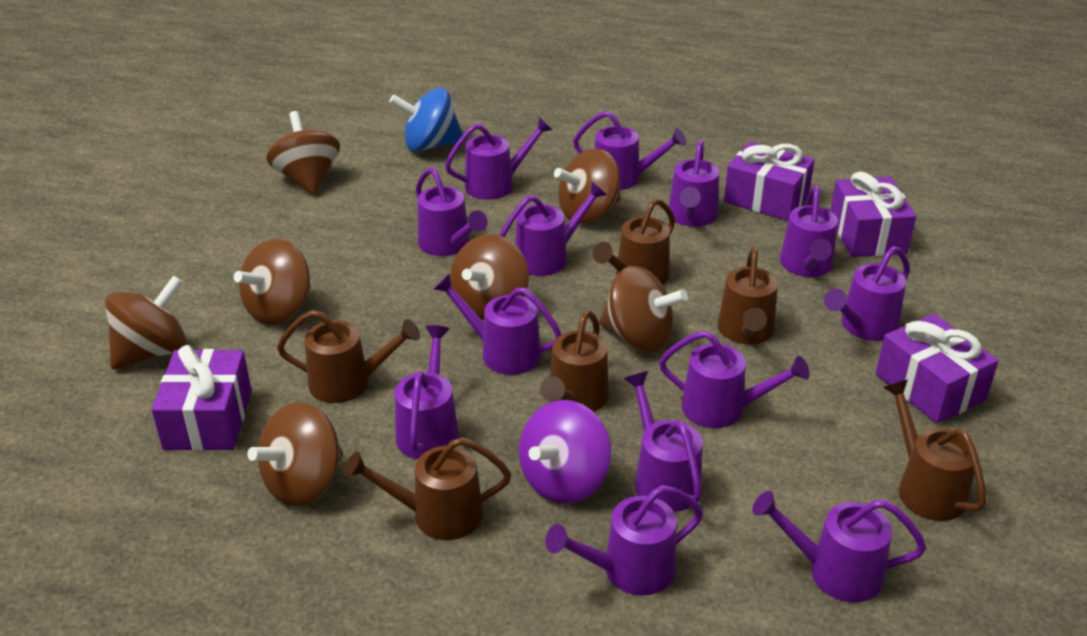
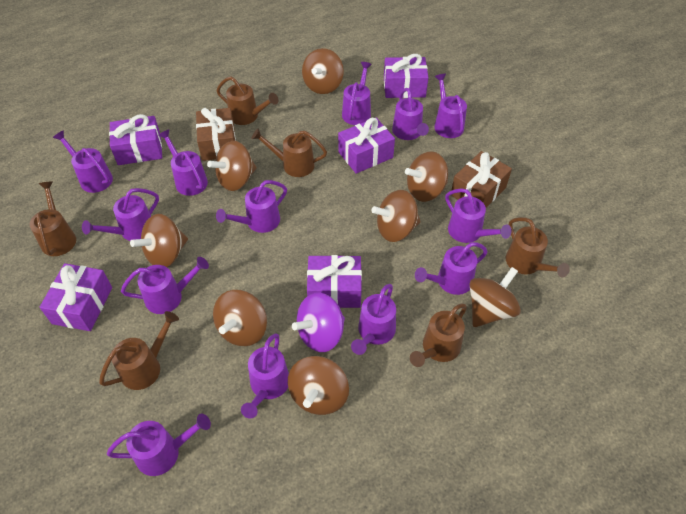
blue spinning top: 1 -> 0
brown gift: 0 -> 2
brown spinning top: 7 -> 8
purple gift: 4 -> 5

